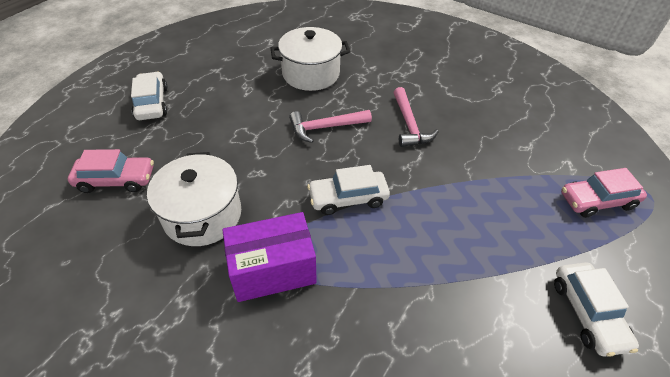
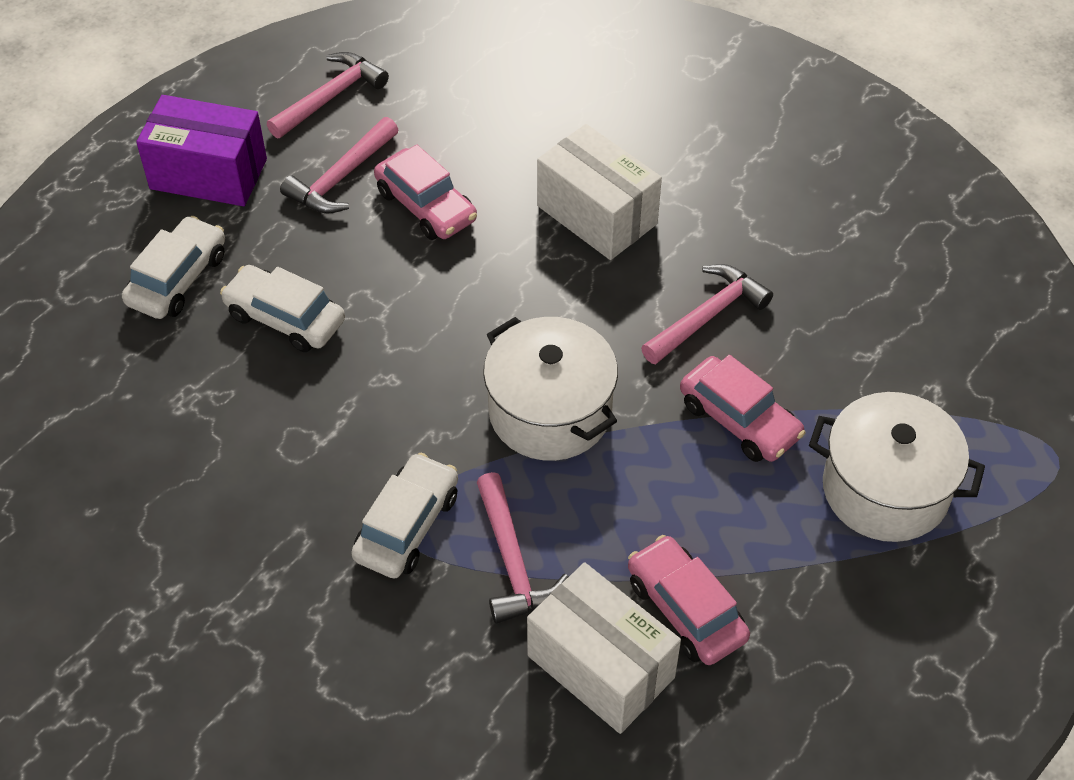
pink car: 2 -> 3
pink hammer: 2 -> 4
white box: 0 -> 2

